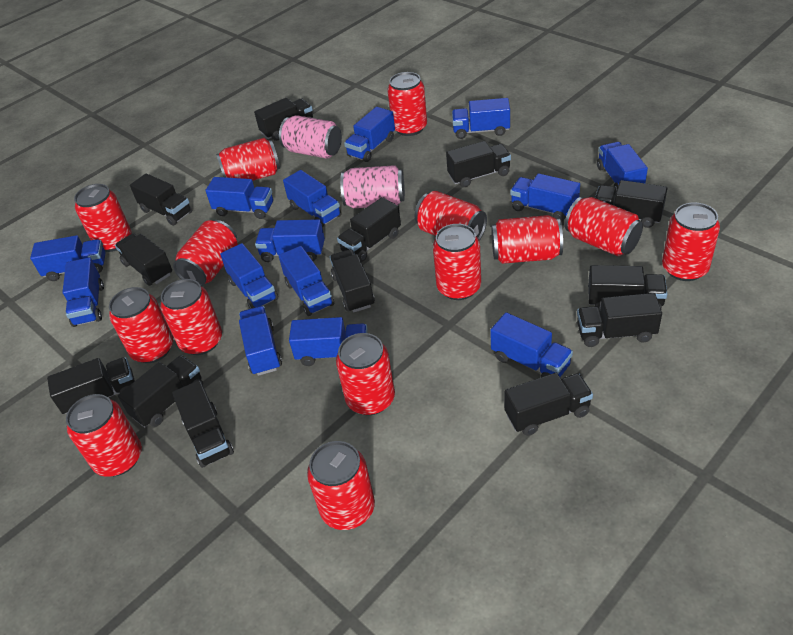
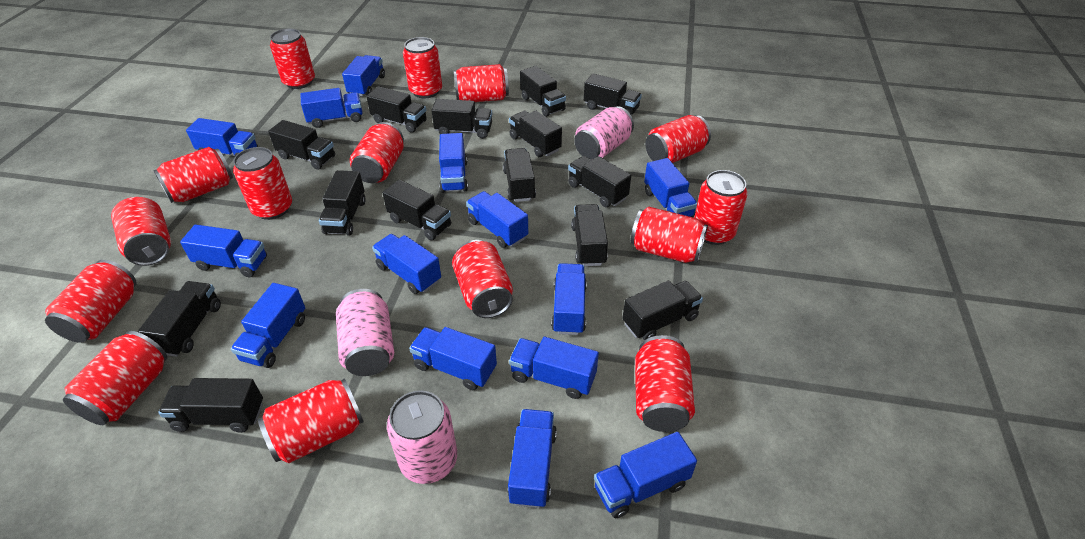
black truck: 13 -> 14
pink can: 2 -> 3
red can: 14 -> 15

